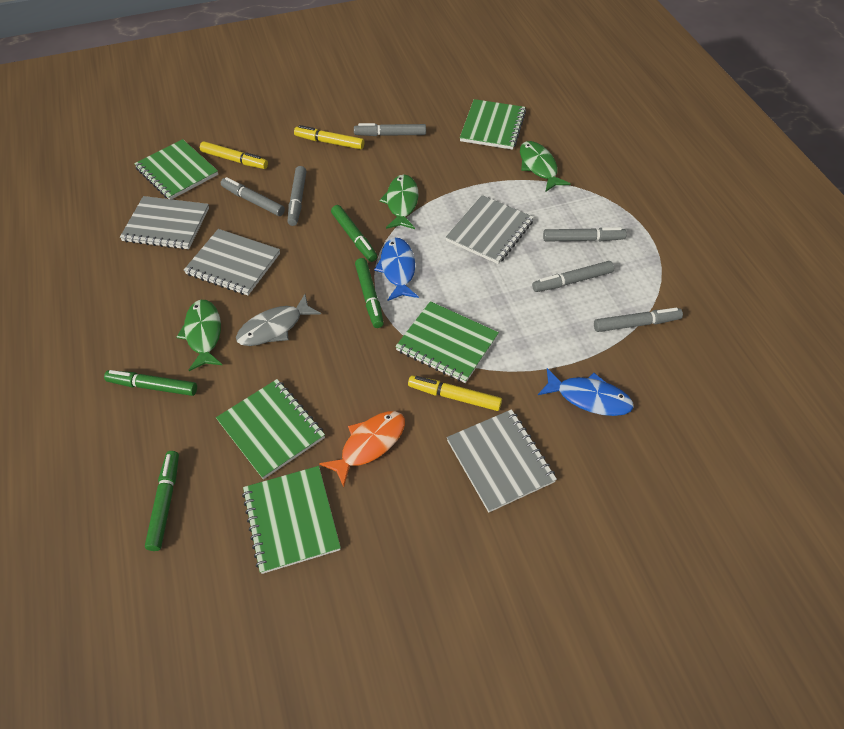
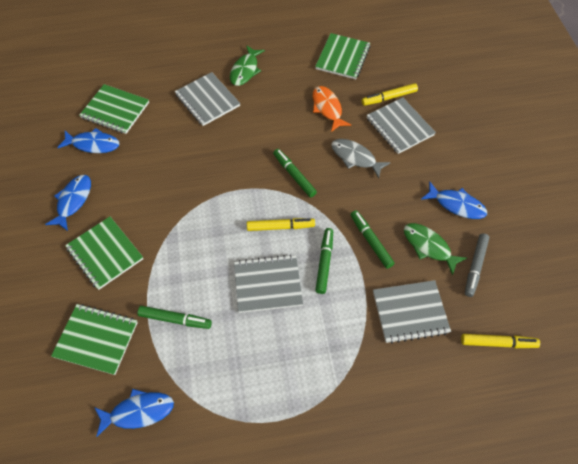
blue fish: 2 -> 4
green fish: 3 -> 2
green notebook: 5 -> 4
grey marker: 6 -> 1

